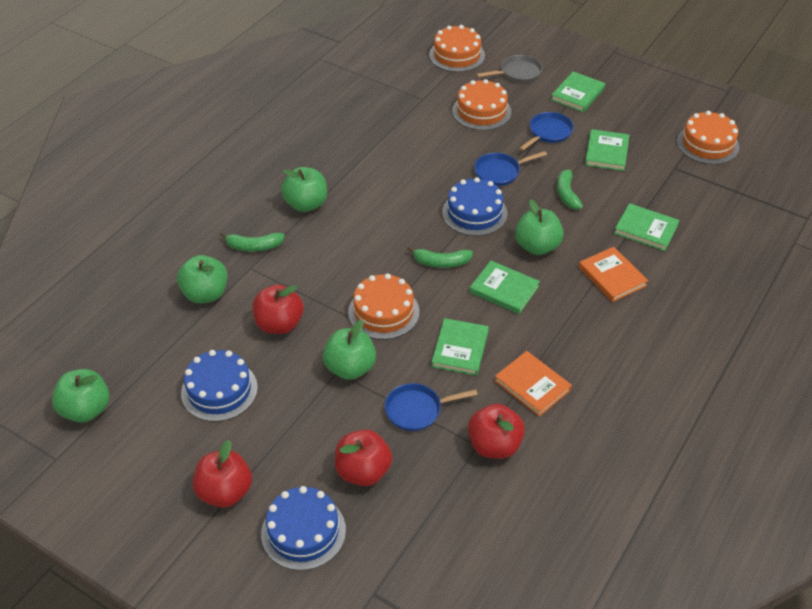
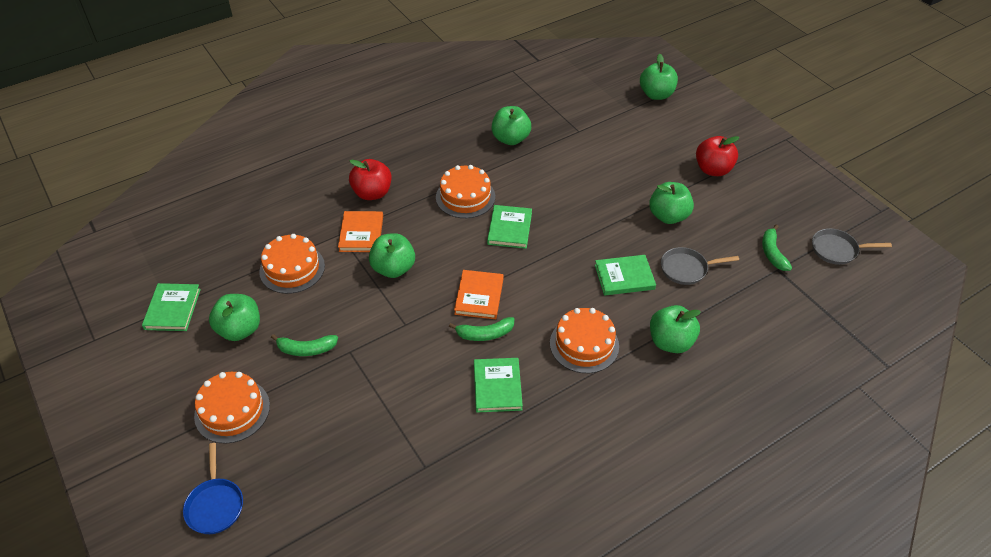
blue cake: 3 -> 0
blue pan: 3 -> 1
green apple: 5 -> 6
green book: 5 -> 4
grey pan: 1 -> 2
red apple: 4 -> 2

